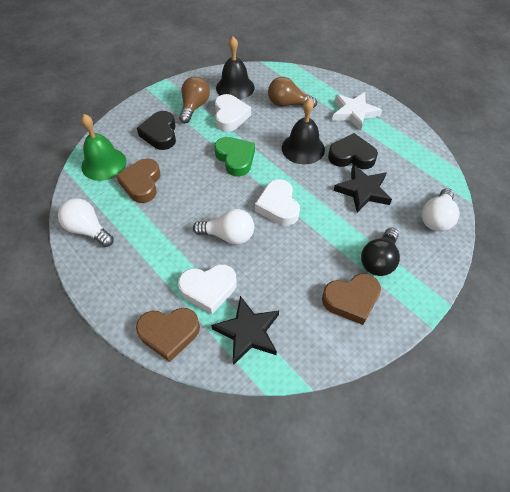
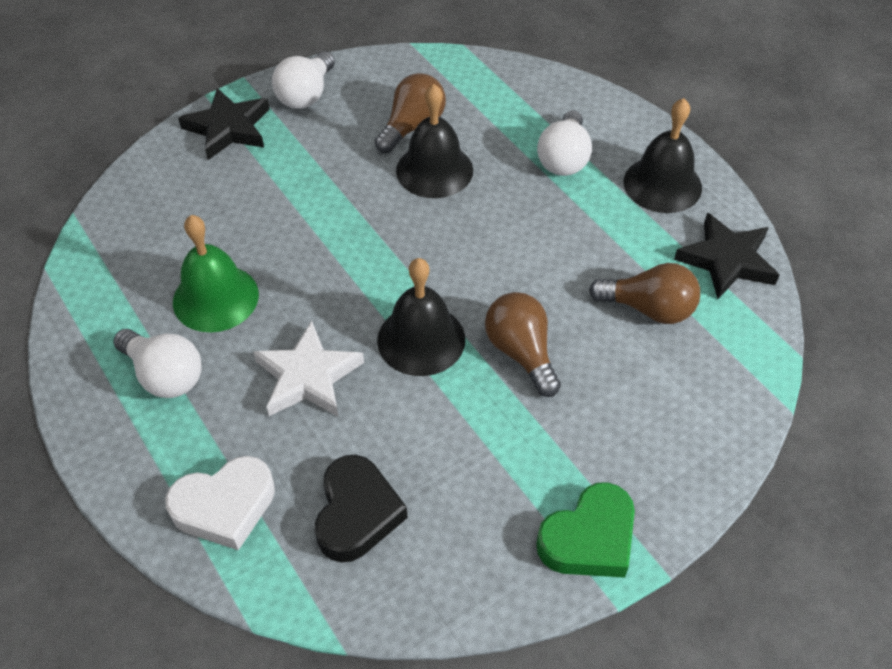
black bell: 2 -> 3
black heart: 2 -> 1
black light bulb: 1 -> 0
brown heart: 3 -> 0
brown light bulb: 2 -> 3
white heart: 3 -> 1

